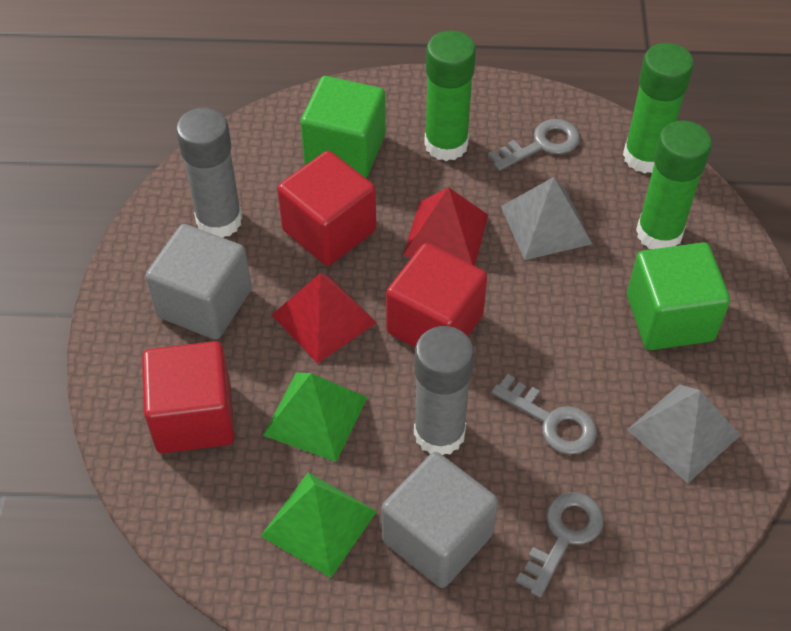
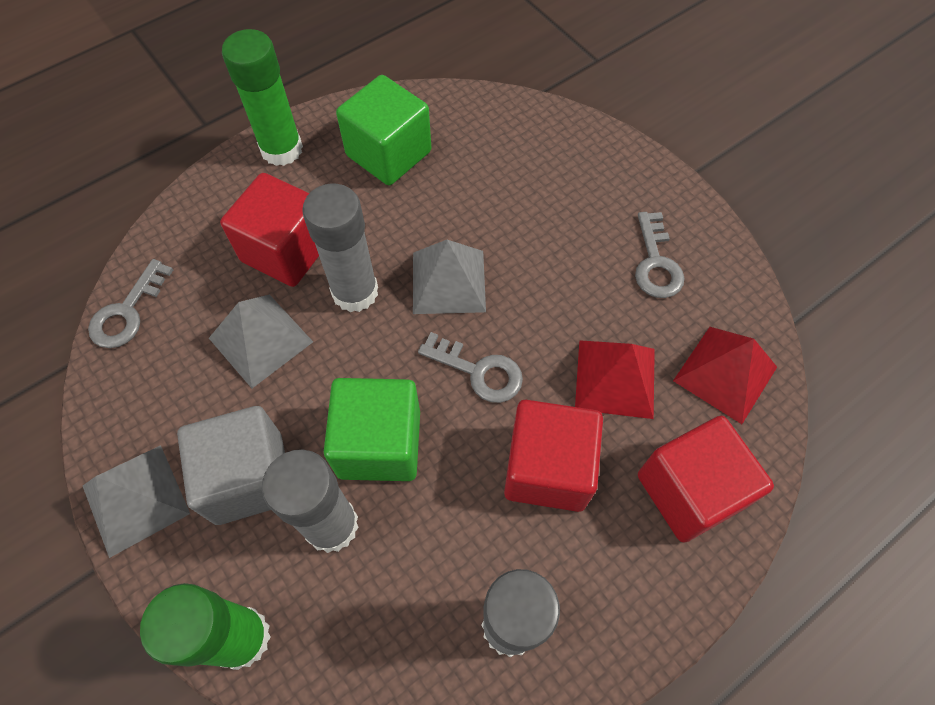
green glue stick: 3 -> 2
green pyramid: 2 -> 0
grey cube: 2 -> 1
grey glue stick: 2 -> 3
grey pyramid: 2 -> 3

